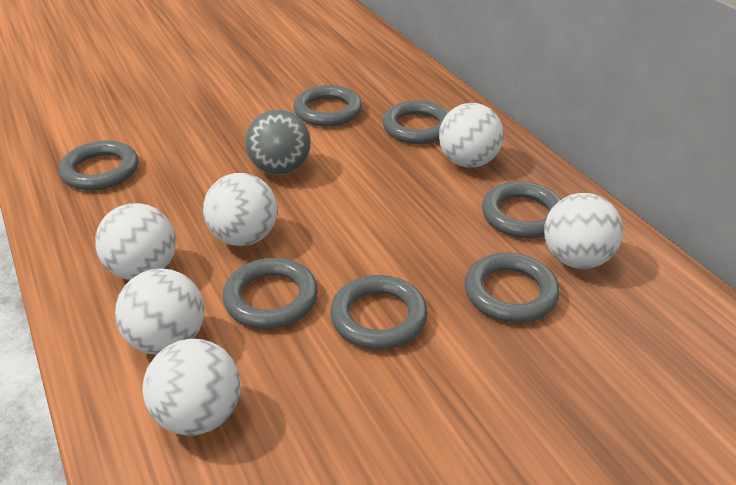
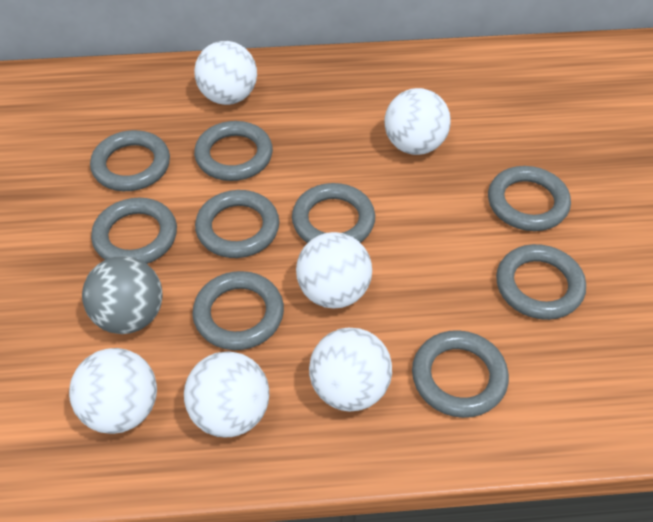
grey ring: 7 -> 9

